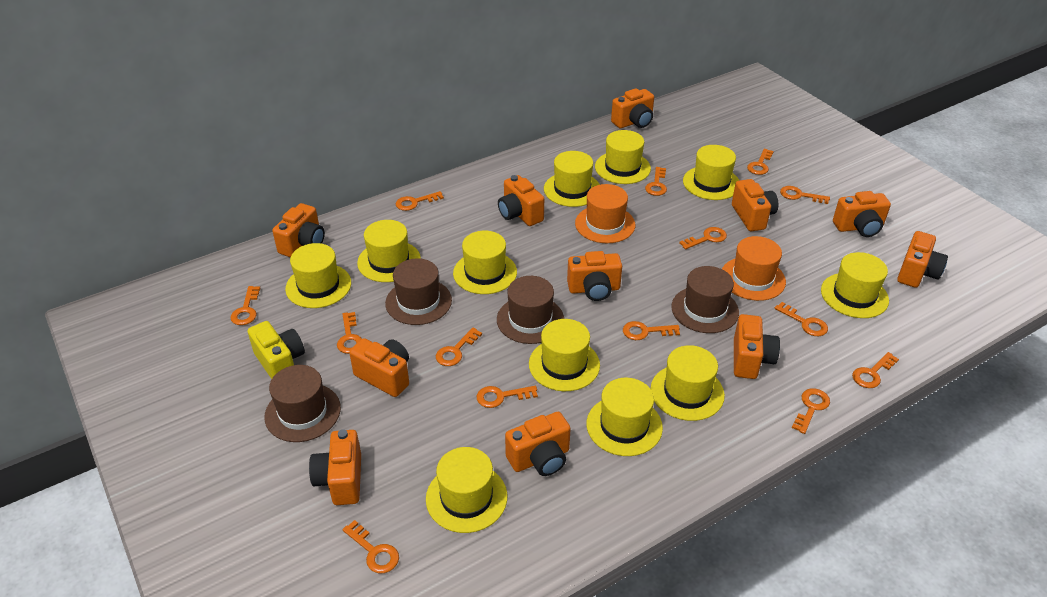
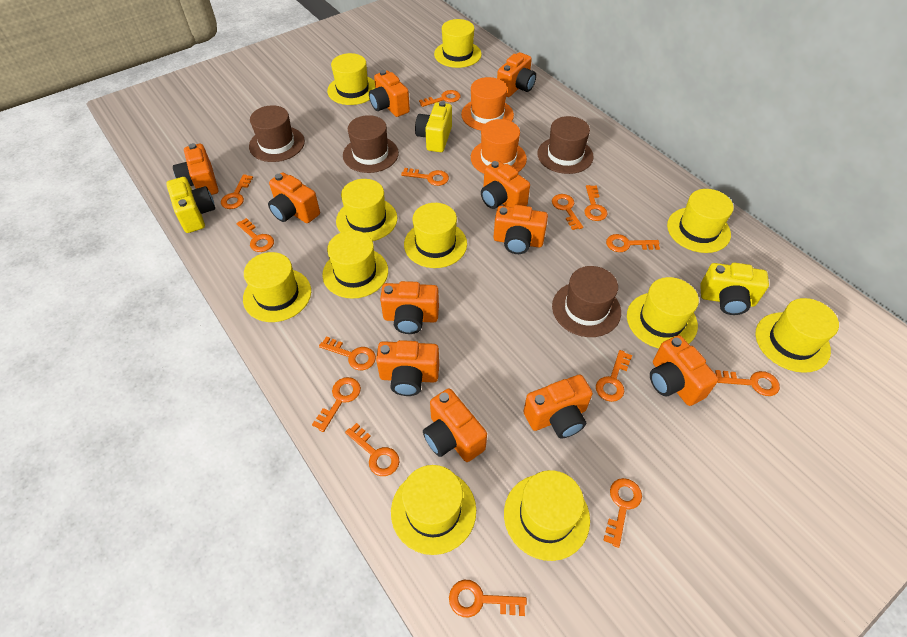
yellow camera: 1 -> 3

